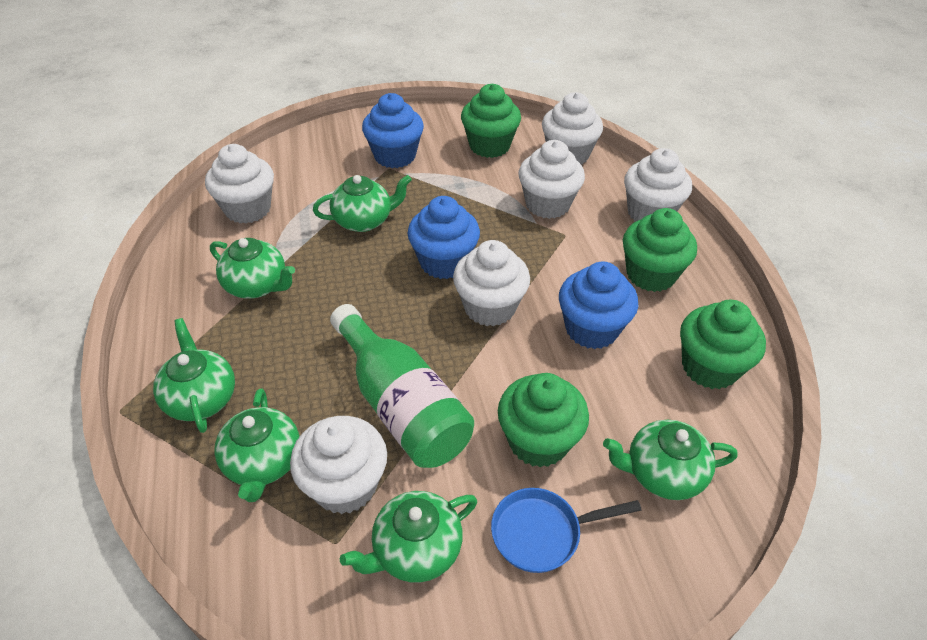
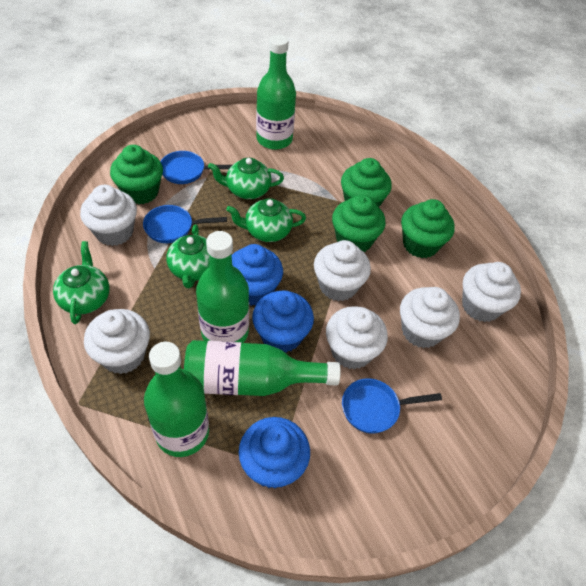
blue pan: 1 -> 3
green bottle: 1 -> 4
green teapot: 6 -> 4

